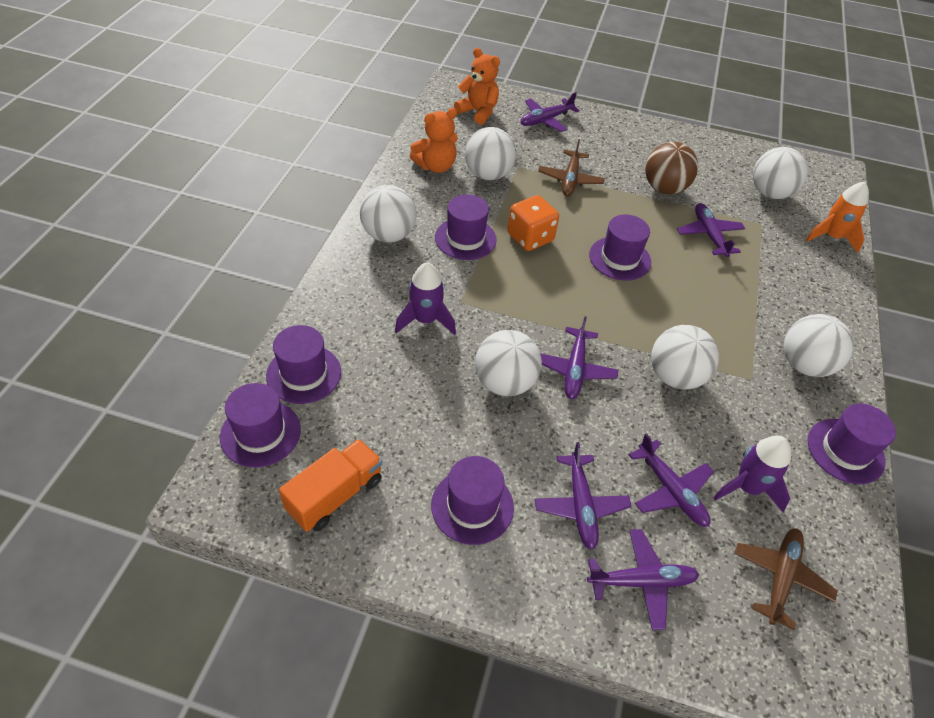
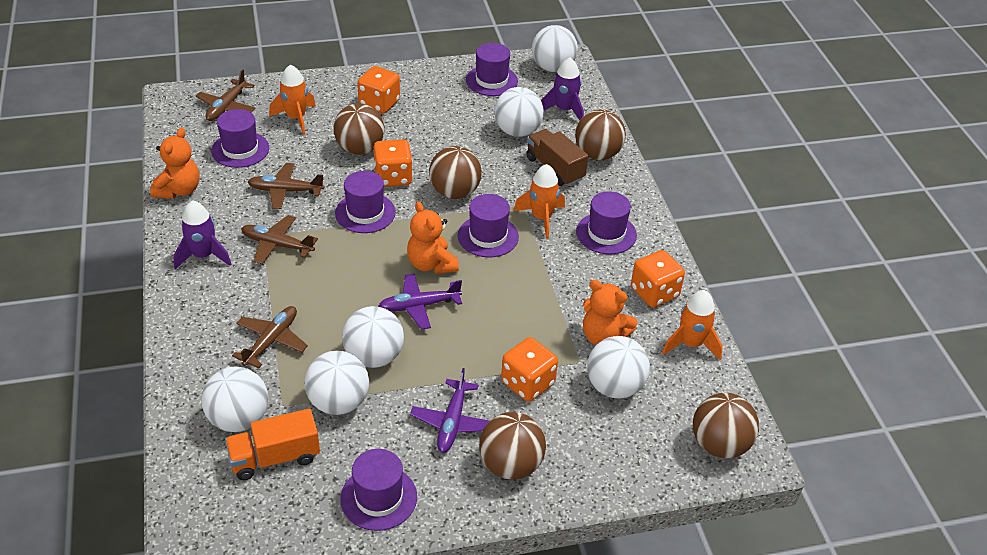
brown ball: 1 -> 5
brown plane: 2 -> 4
brown truck: 0 -> 1
orange dice: 1 -> 4
orange rocket: 1 -> 3
orange teddy bear: 2 -> 3
purple plane: 6 -> 2

